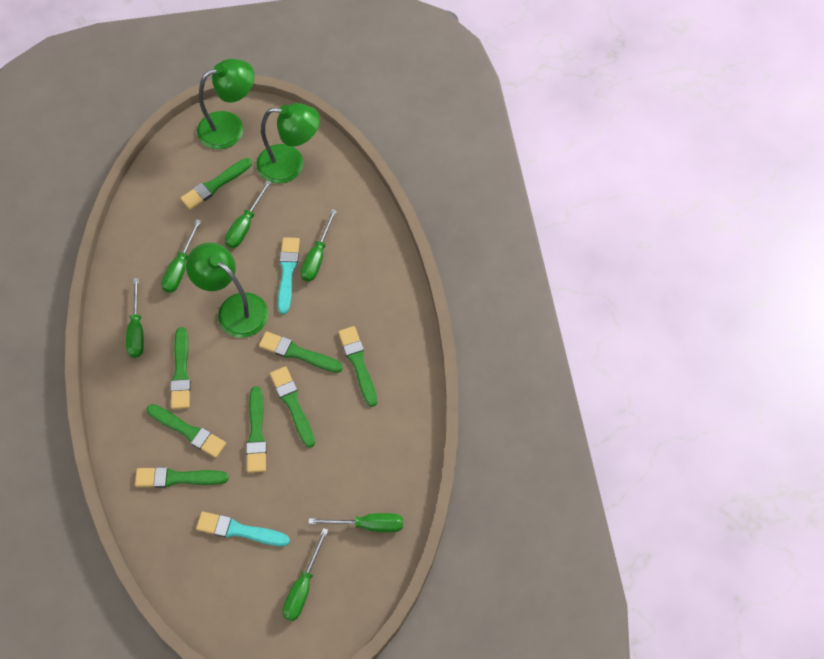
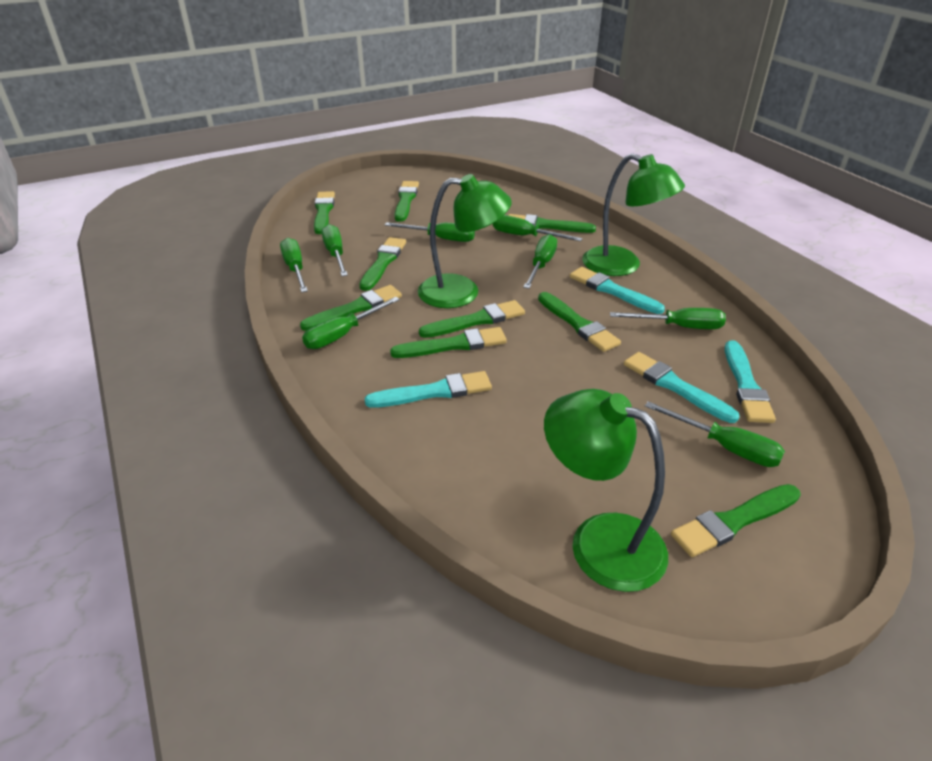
green brush: 8 -> 9
green screwdriver: 6 -> 8
turquoise brush: 2 -> 4

